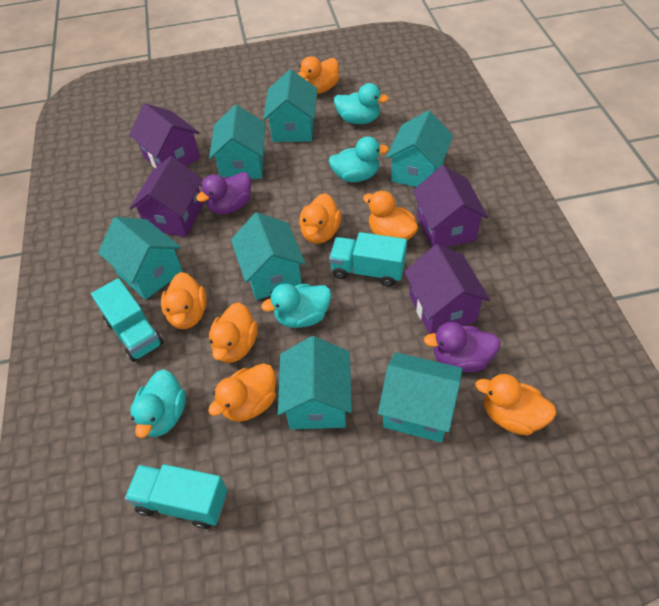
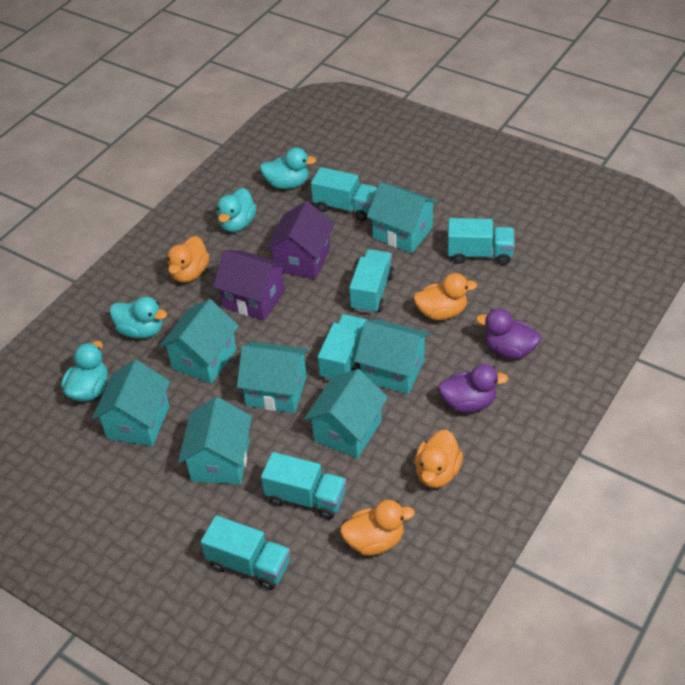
orange duck: 7 -> 4
purple house: 4 -> 2
turquoise truck: 3 -> 6

